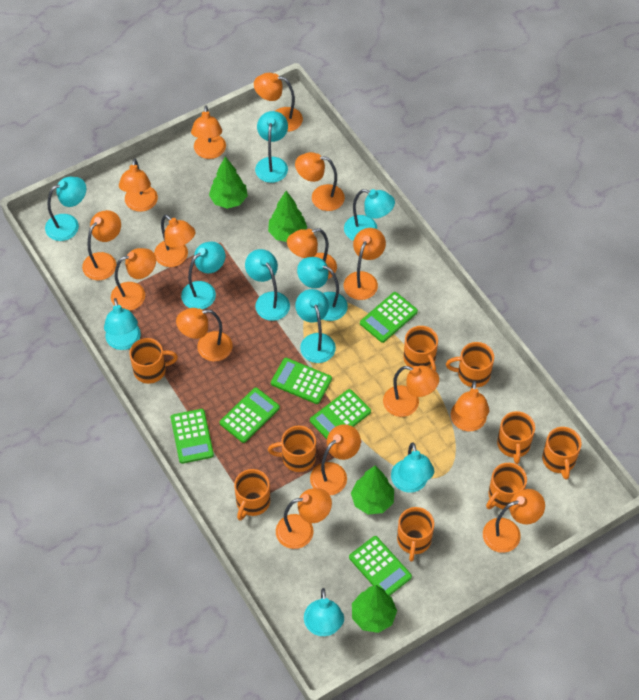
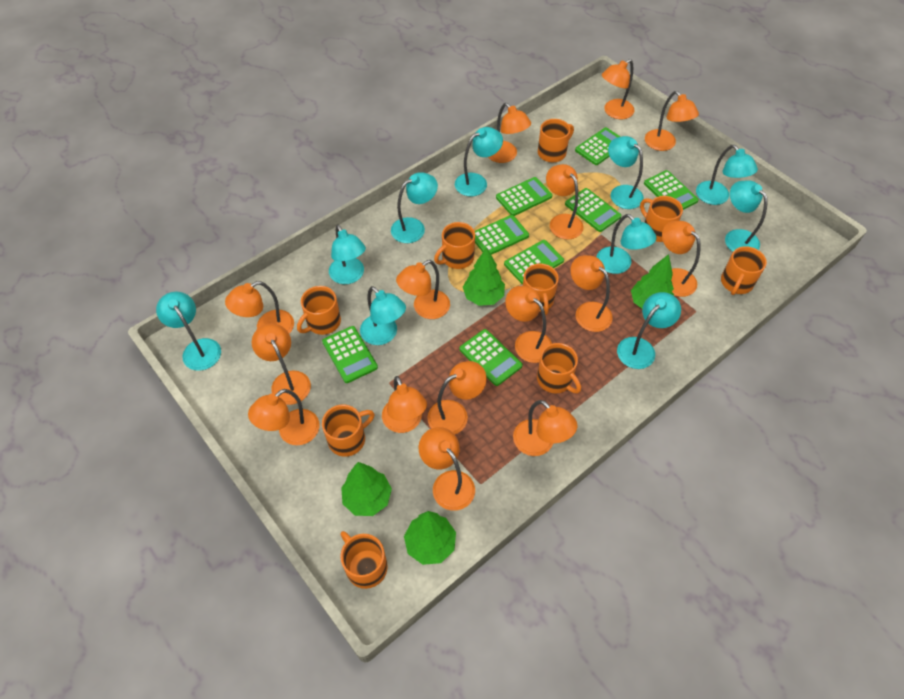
green calculator: 6 -> 8

